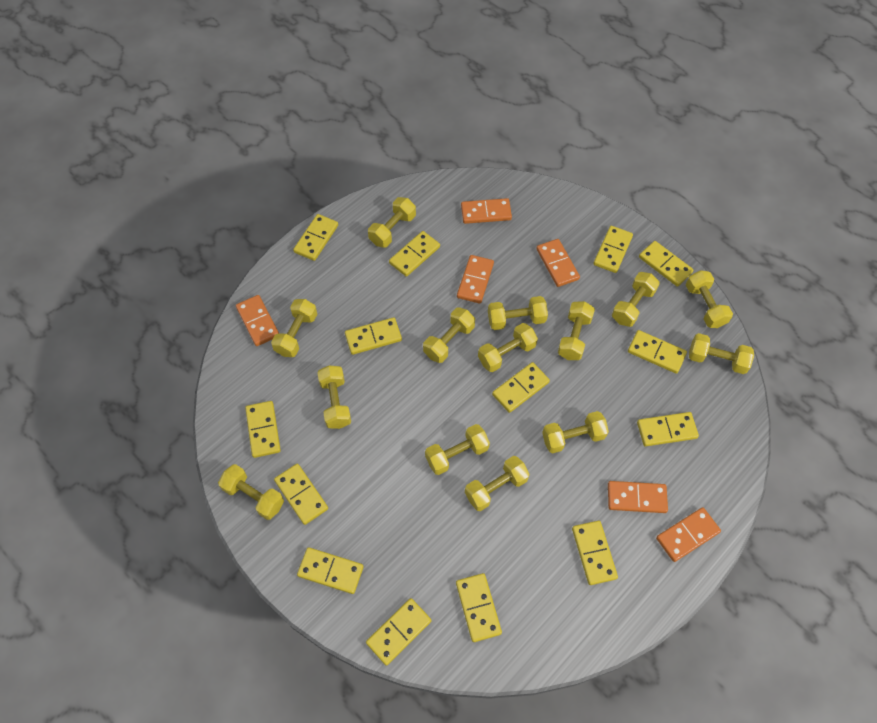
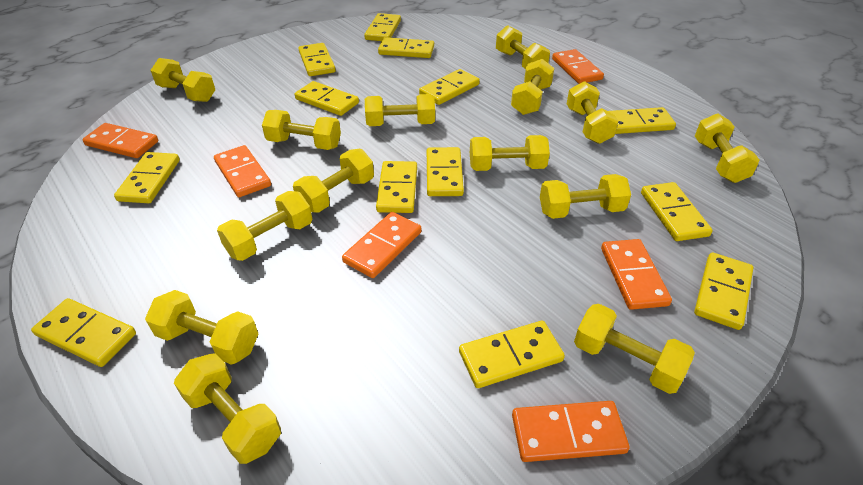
yellow domino: 14 -> 13

